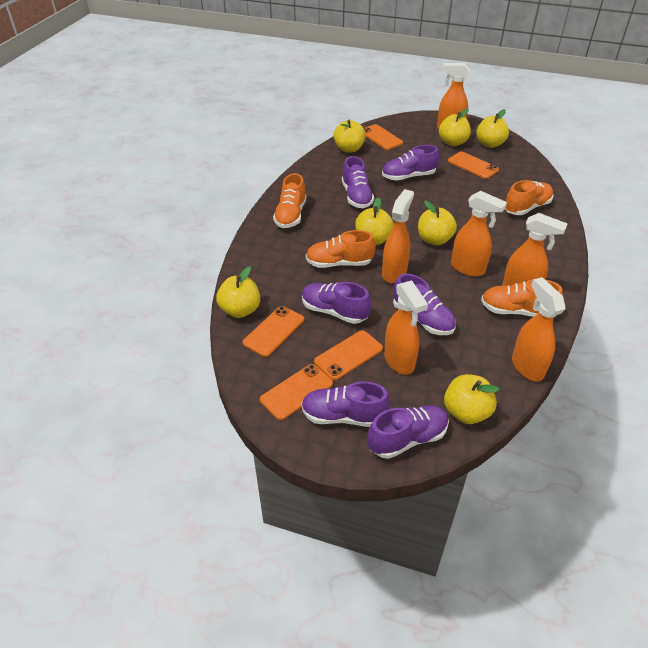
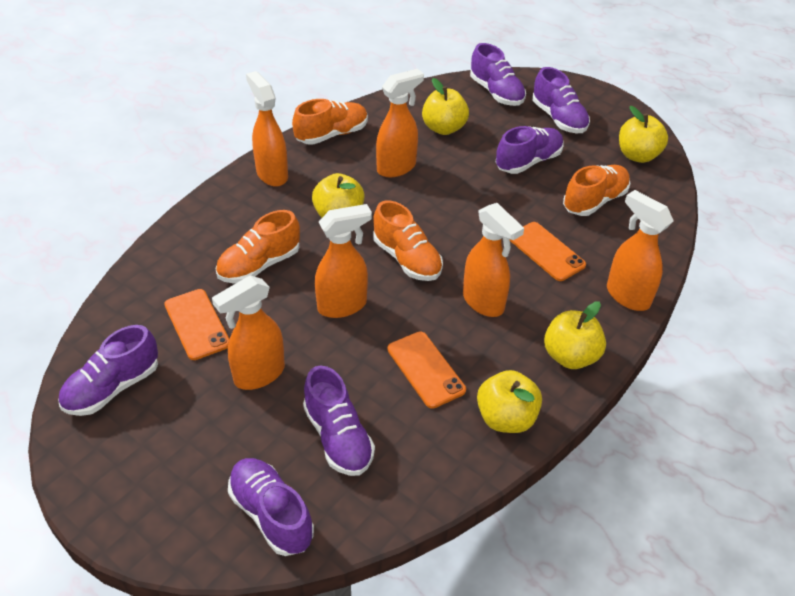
orange phone: 5 -> 3
yellow apple: 7 -> 5

